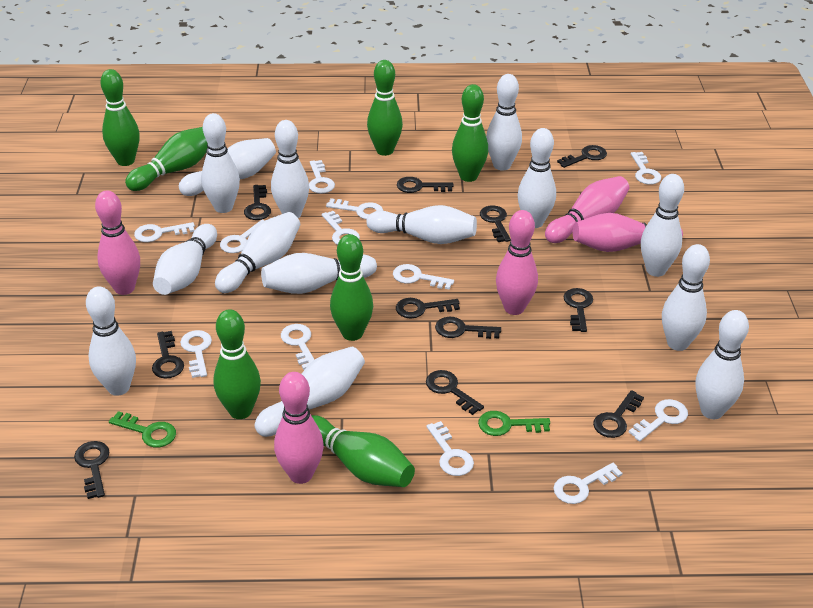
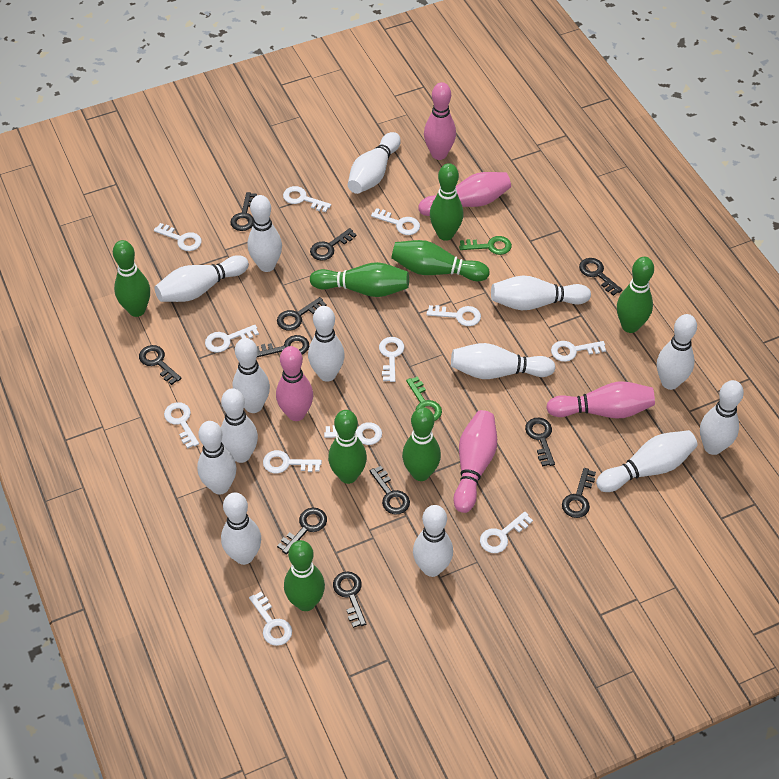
green bowling pin: 7 -> 8

